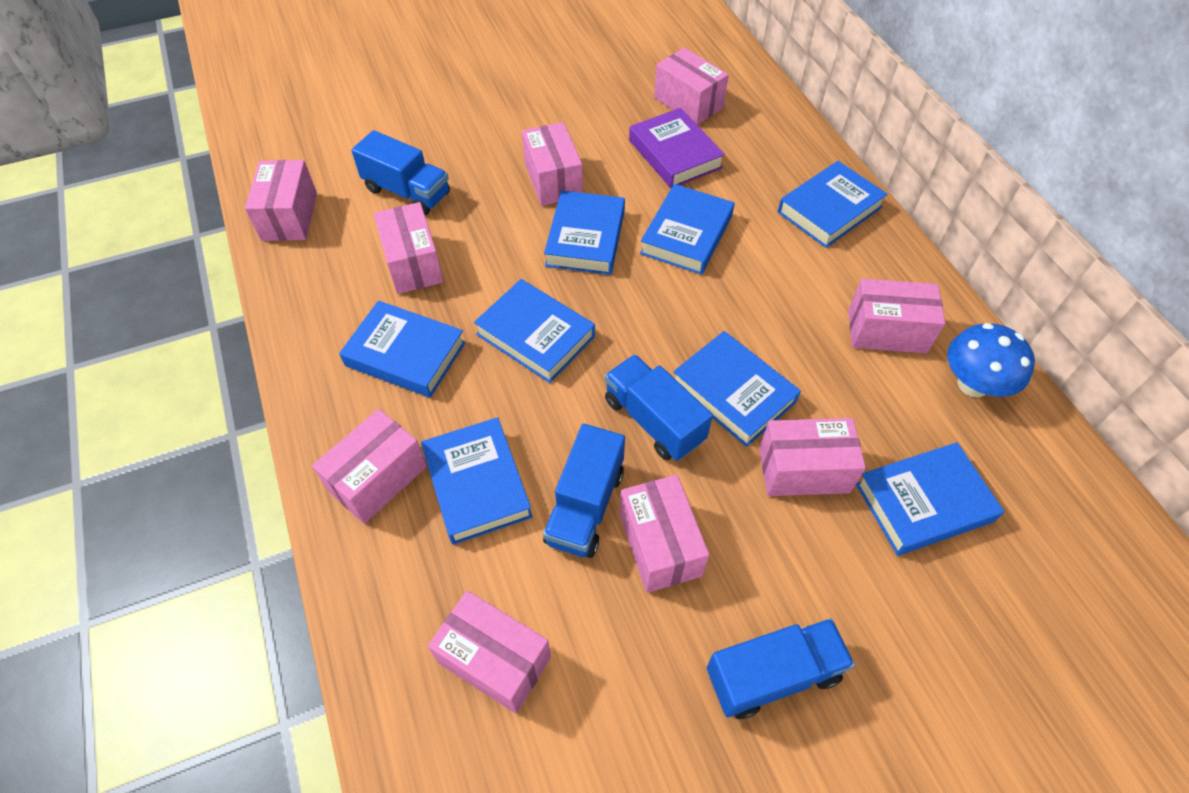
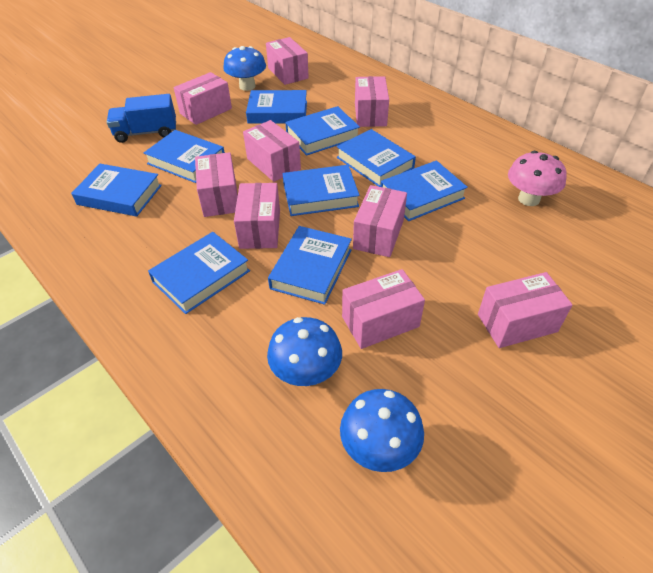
blue book: 8 -> 9
blue mushroom: 1 -> 3
blue truck: 4 -> 1
pink mushroom: 0 -> 1
purple book: 1 -> 0

